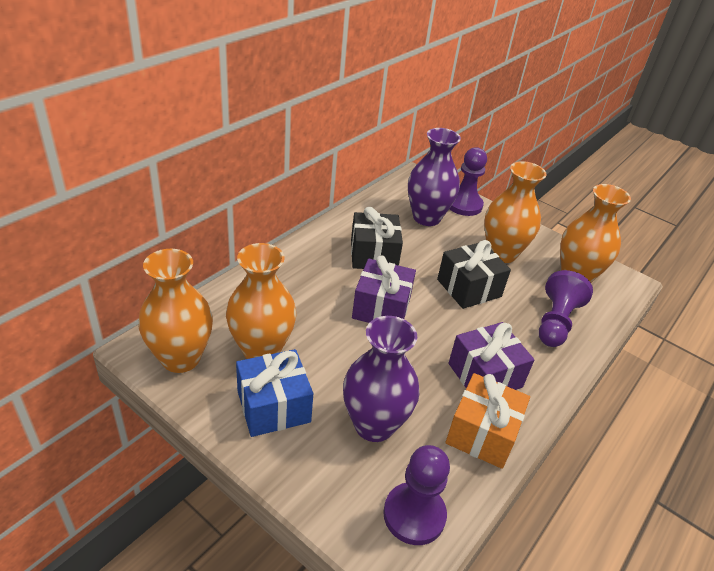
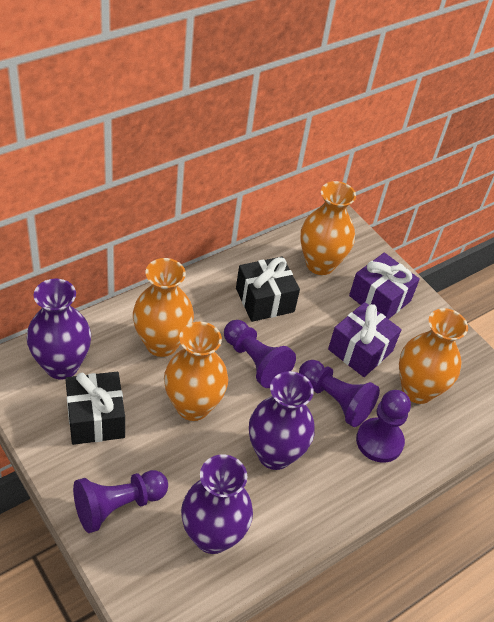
blue gift: 1 -> 0
orange gift: 1 -> 0
purple pawn: 3 -> 4
purple vase: 2 -> 3

